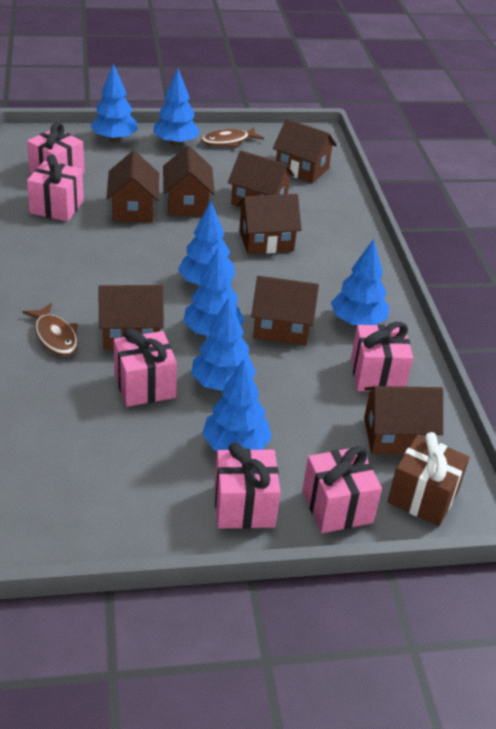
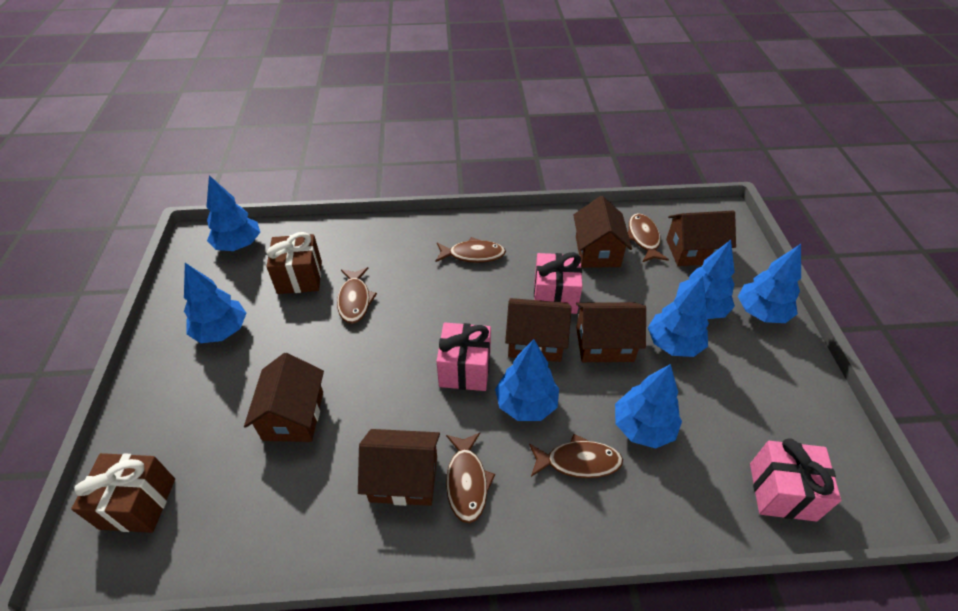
brown fish: 2 -> 5
brown gift: 1 -> 2
brown house: 8 -> 6
pink gift: 6 -> 3

